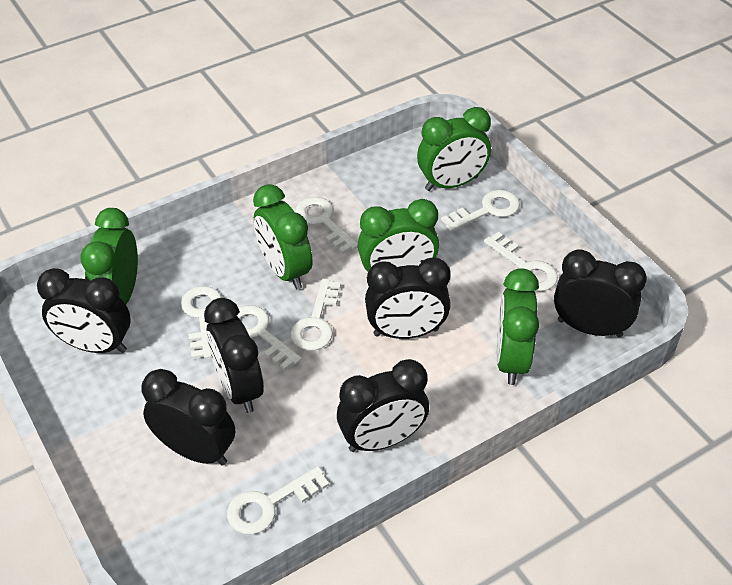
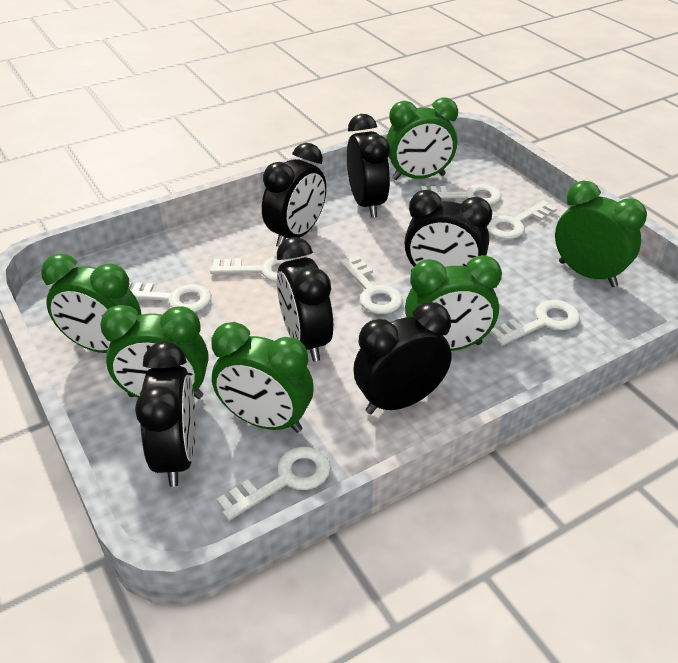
green clock: 5 -> 6

